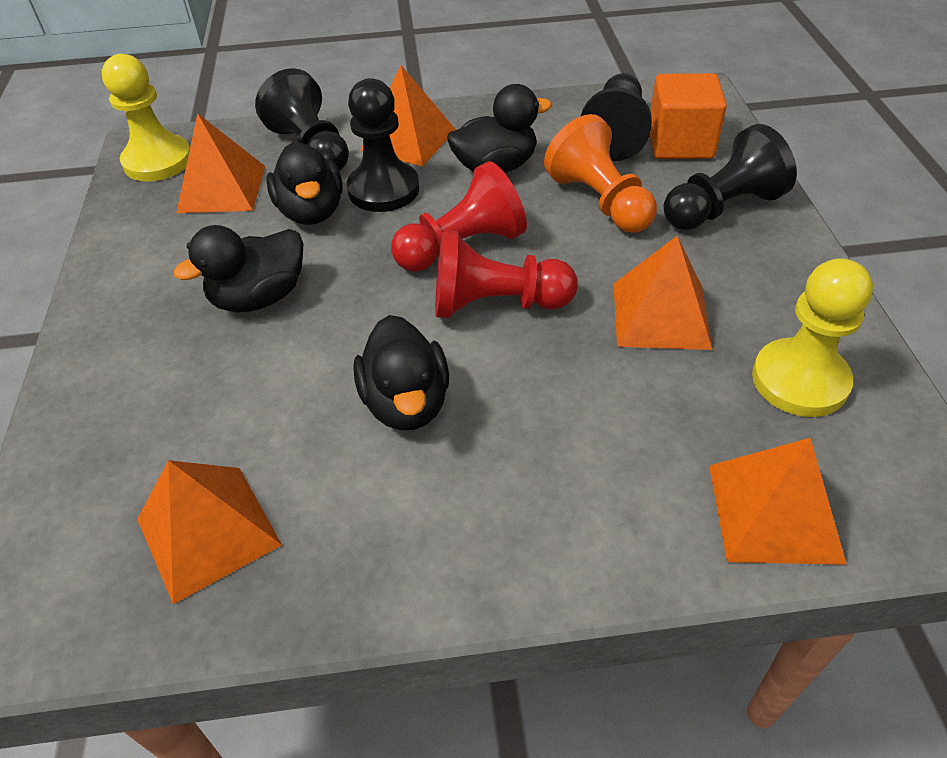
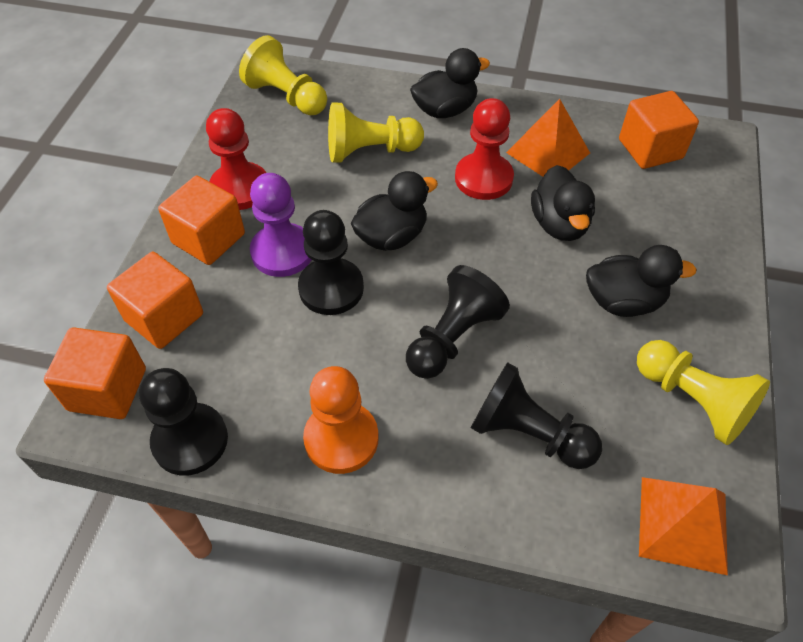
orange cube: 1 -> 4
orange pyramid: 5 -> 2
purple pawn: 0 -> 1
yellow pawn: 2 -> 3

